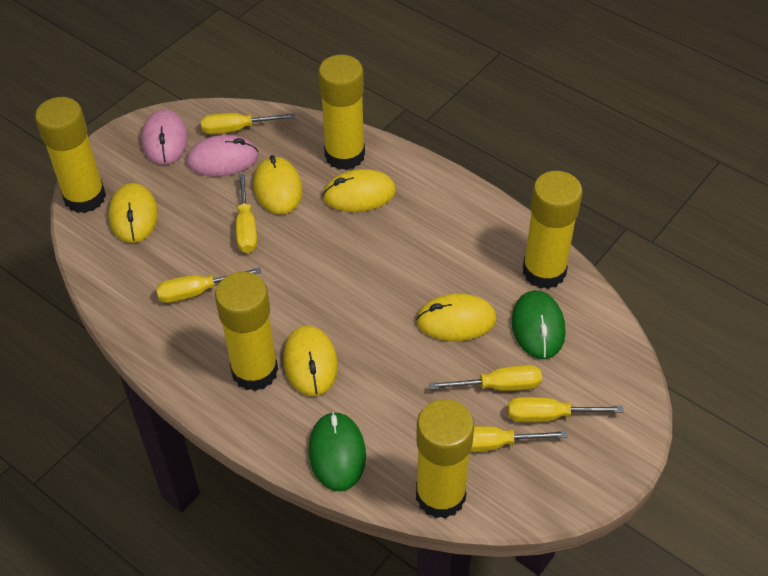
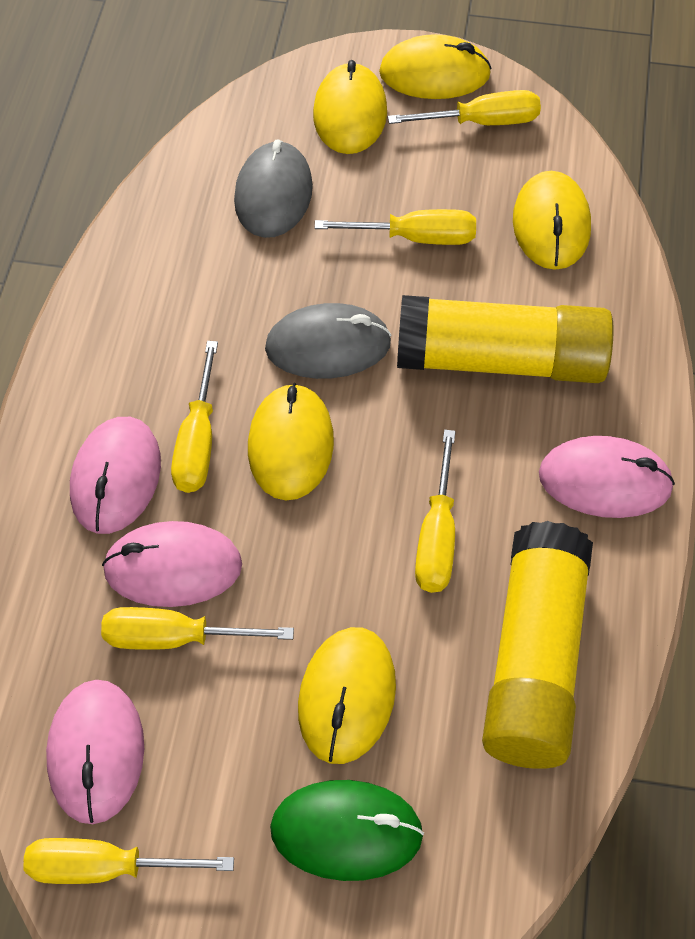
green mouse: 2 -> 1
grey mouse: 0 -> 2
pink mouse: 2 -> 4
yellow glue stick: 5 -> 2

